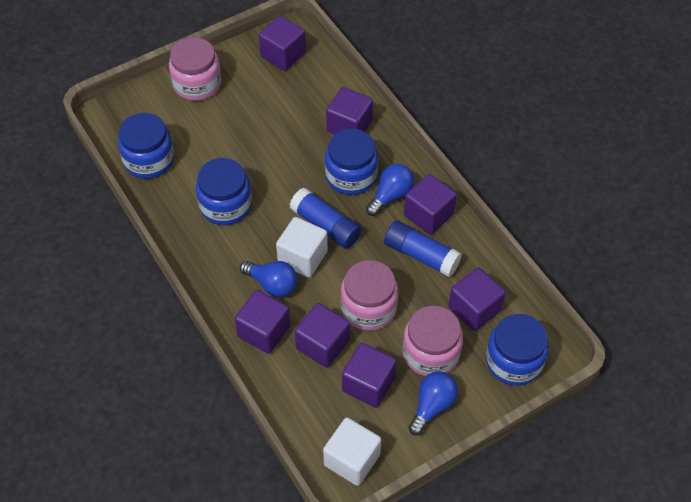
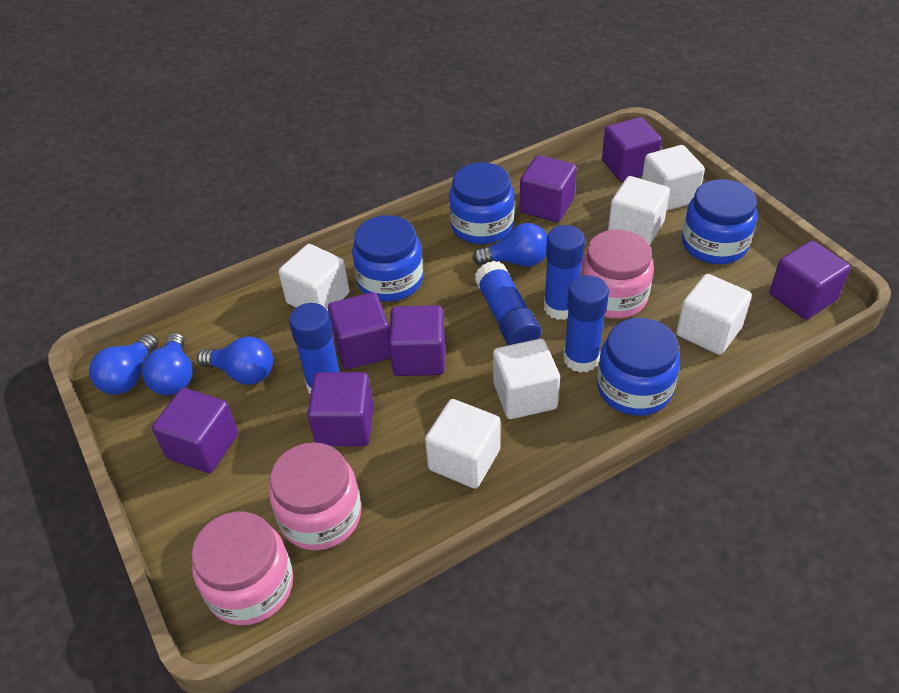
blue glue stick: 2 -> 4
blue light bulb: 3 -> 4
white cube: 2 -> 6

